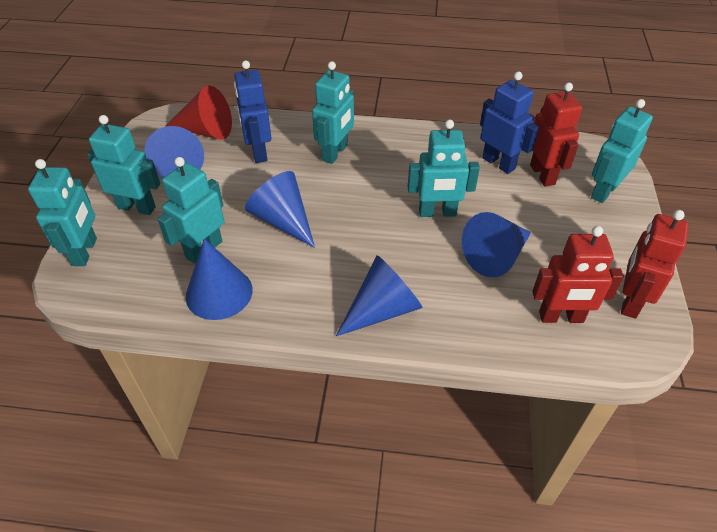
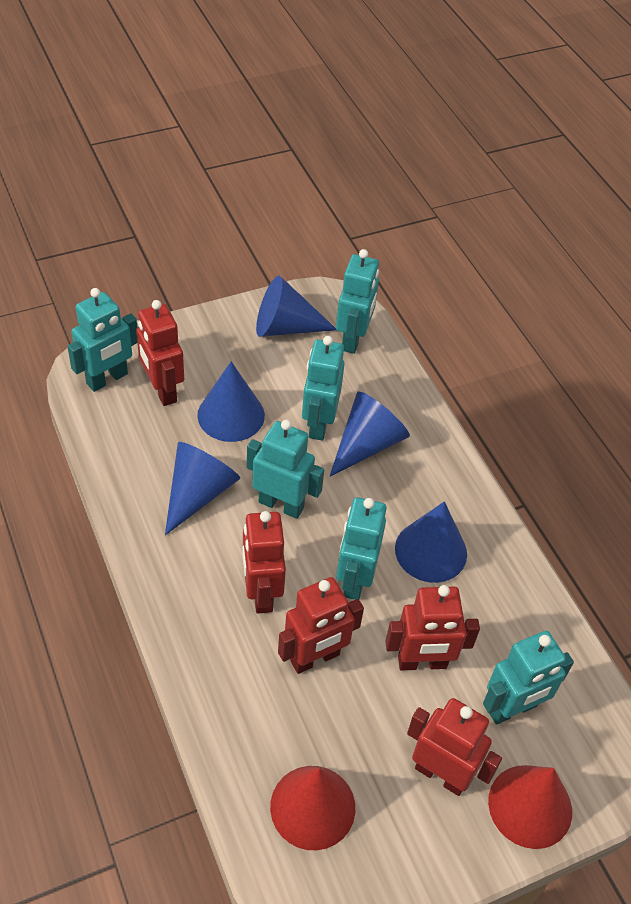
blue robot: 2 -> 0
red cone: 1 -> 2
red robot: 3 -> 5

